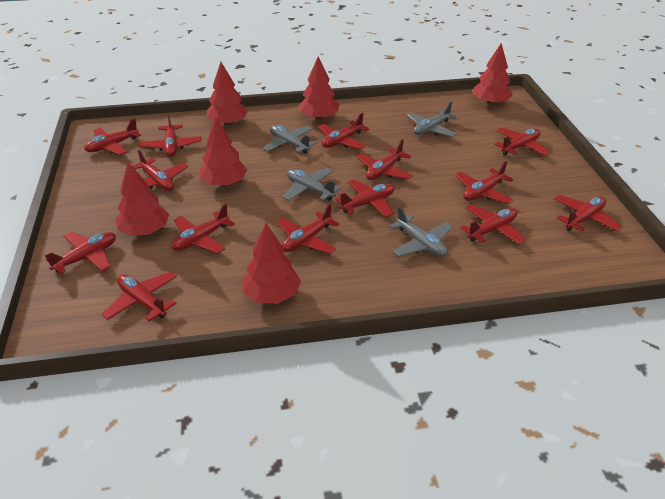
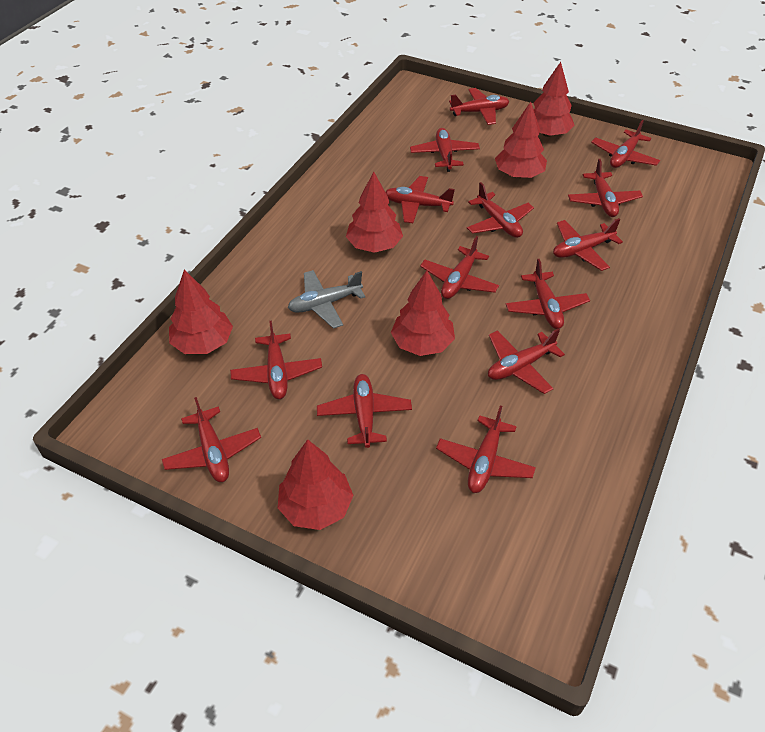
grey plane: 4 -> 1

